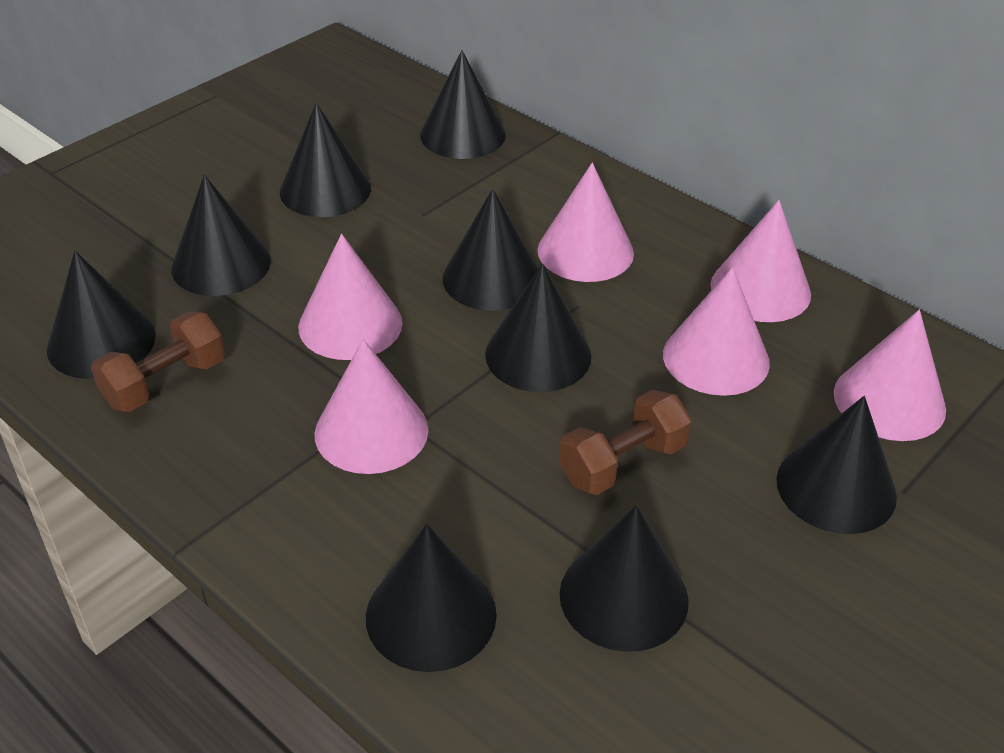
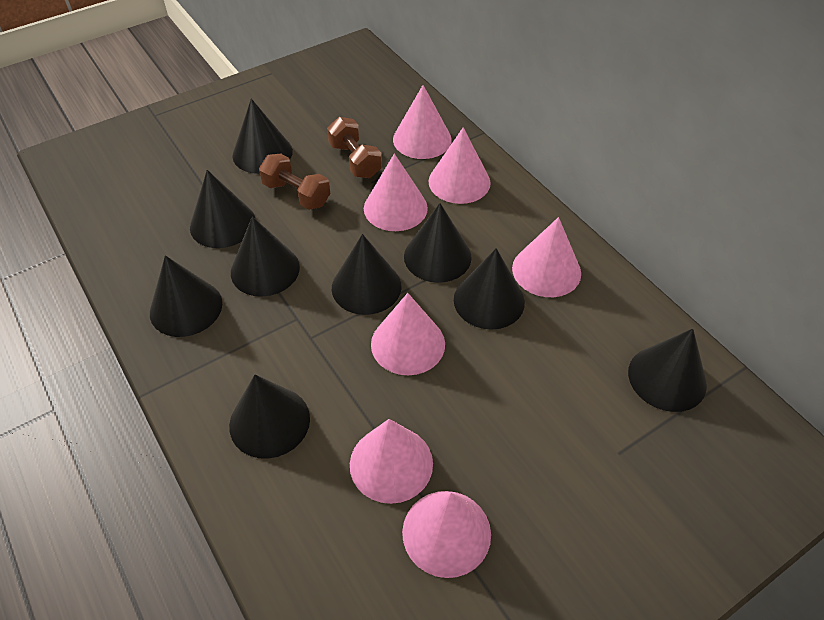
pink cone: 6 -> 7

